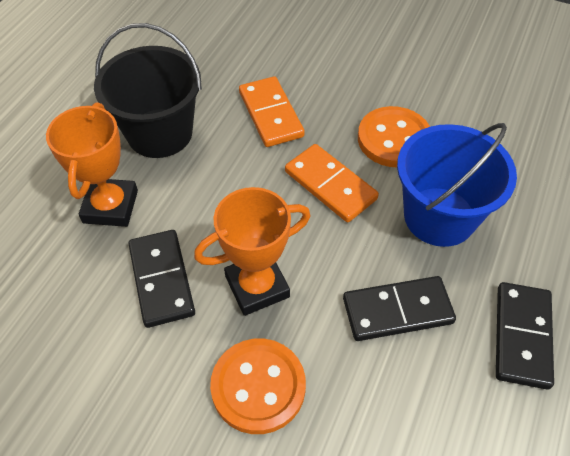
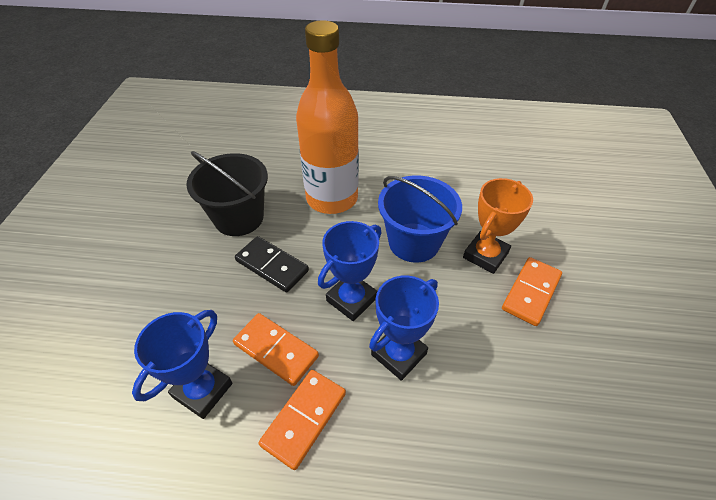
black domino: 3 -> 1
blue trophy: 0 -> 3
orange bottle: 0 -> 1
orange button: 2 -> 0
orange domino: 2 -> 3
orange trophy: 2 -> 1

